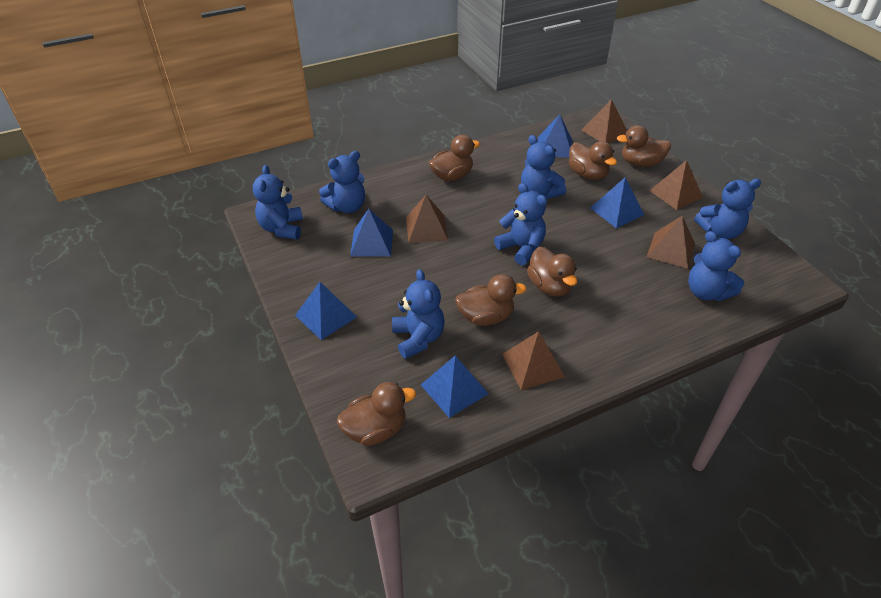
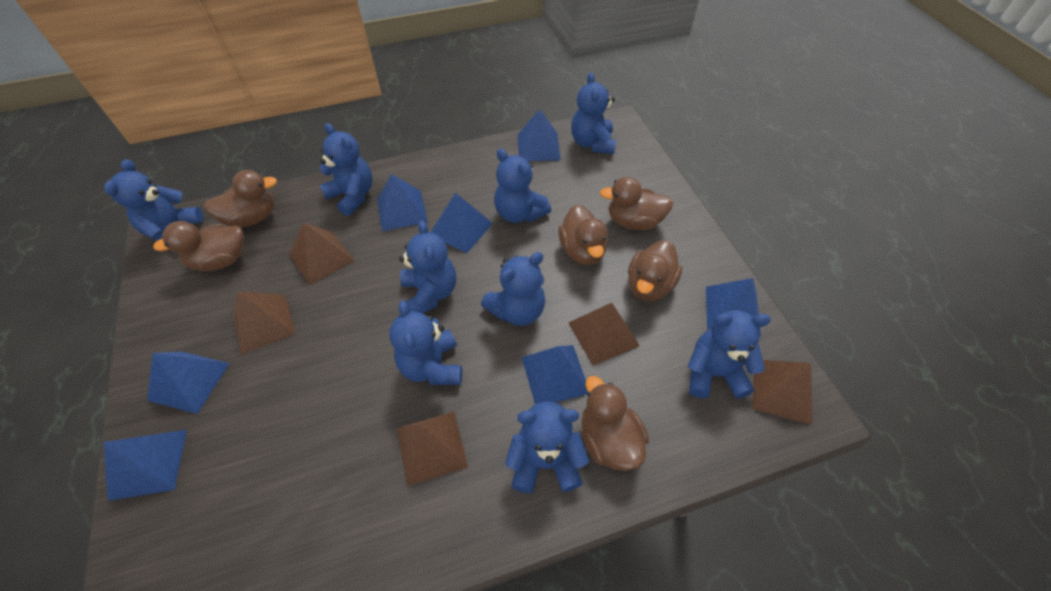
blue pyramid: 5 -> 7
blue teddy bear: 7 -> 9

